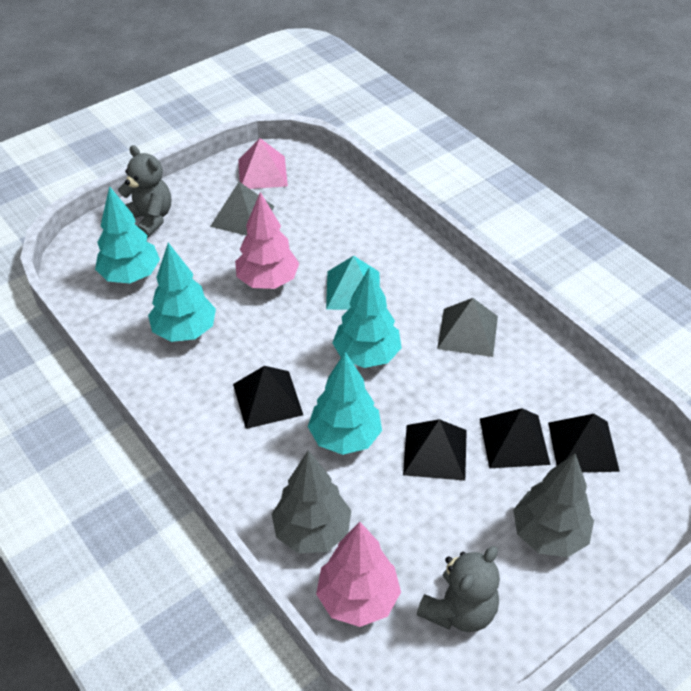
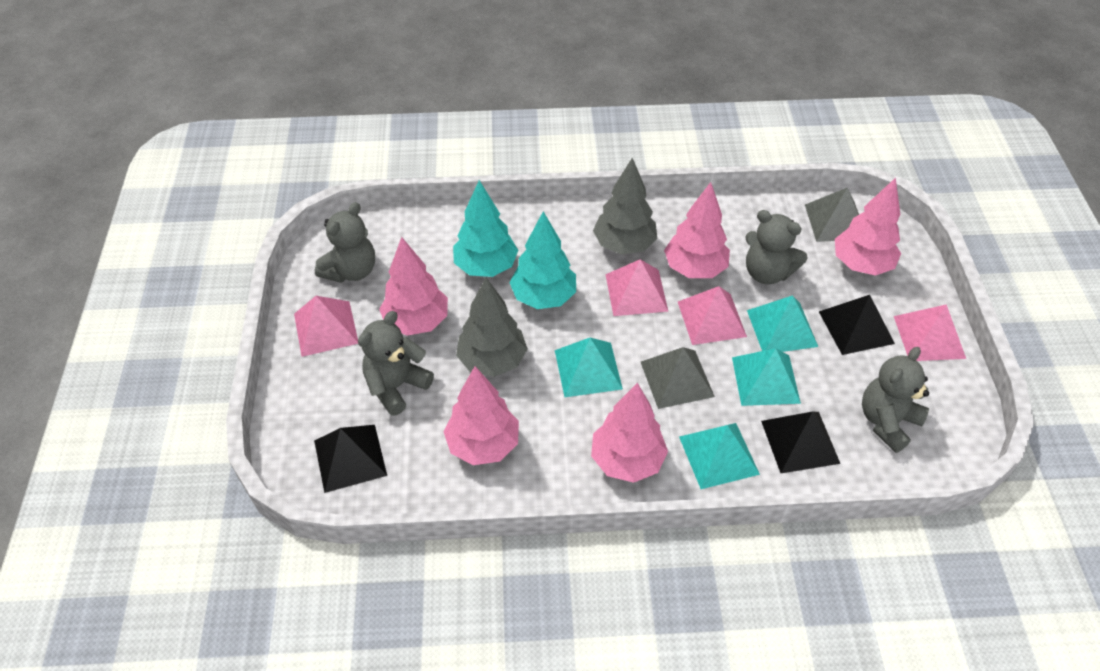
black pyramid: 4 -> 3
grey teddy bear: 2 -> 4
pink pyramid: 1 -> 4
pink tree: 2 -> 5
turquoise pyramid: 1 -> 4
turquoise tree: 4 -> 2

